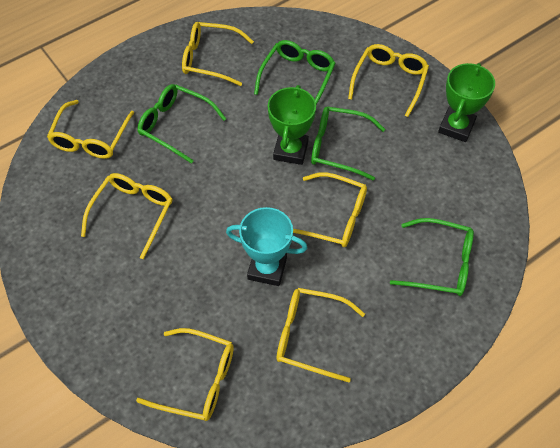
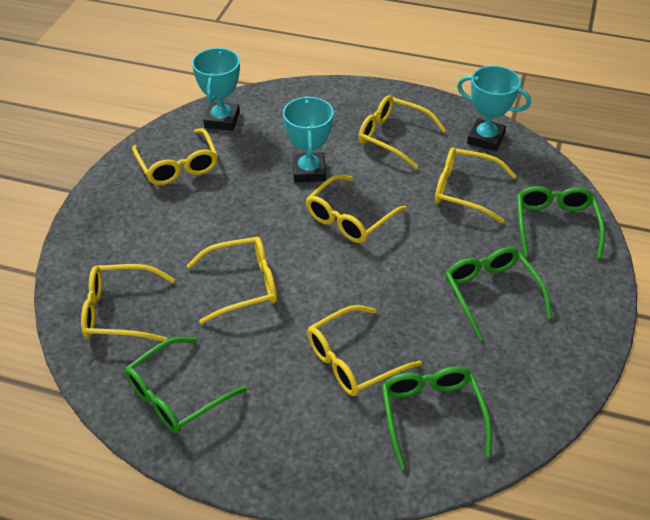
green trophy: 2 -> 0
turquoise trophy: 1 -> 3

